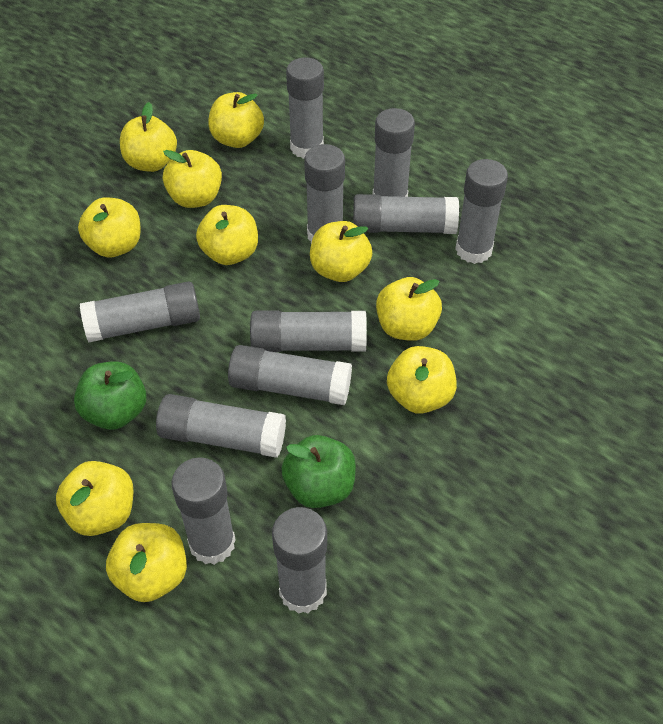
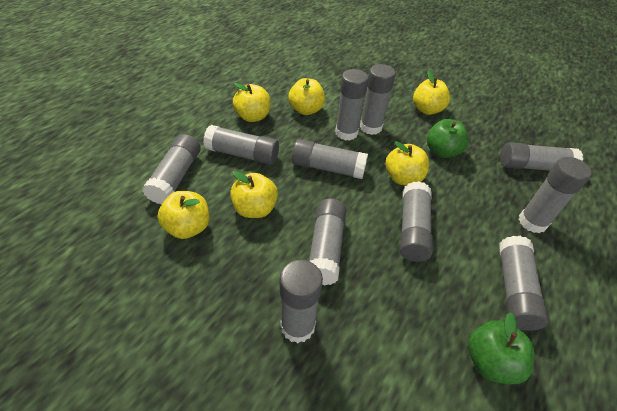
yellow apple: 10 -> 6

